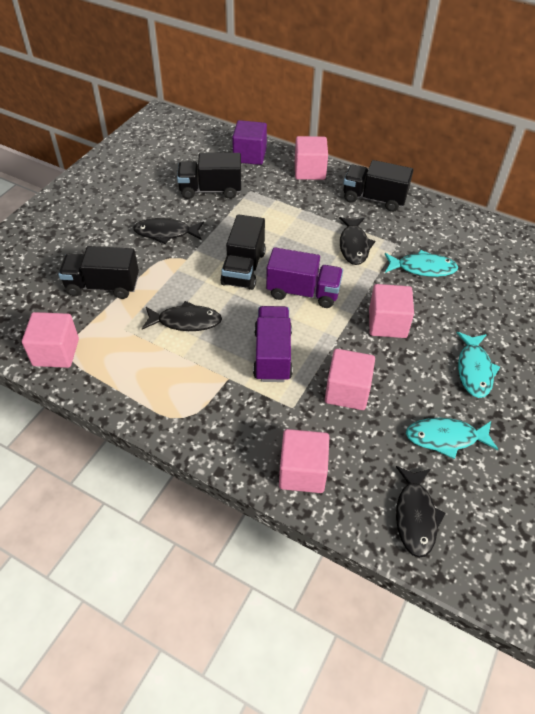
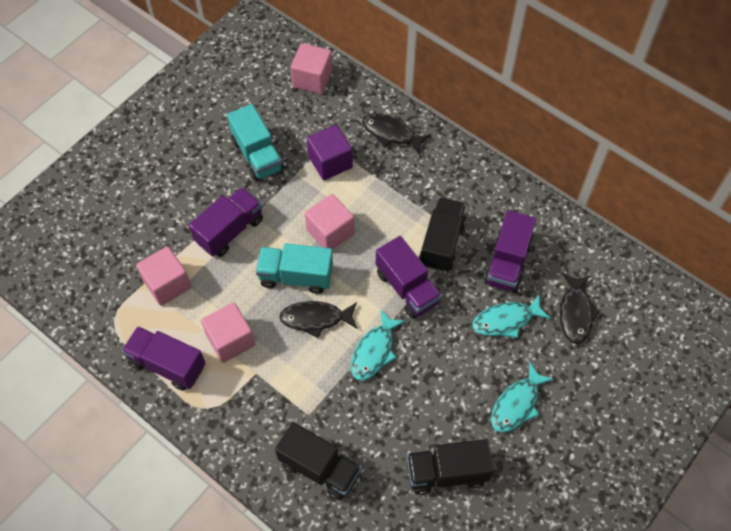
black fish: 4 -> 3
black truck: 4 -> 3
pink cube: 5 -> 4
purple truck: 2 -> 4
turquoise truck: 0 -> 2

